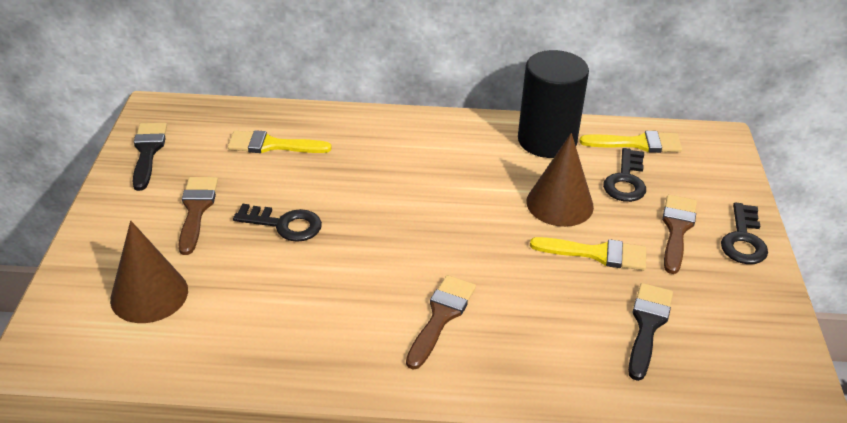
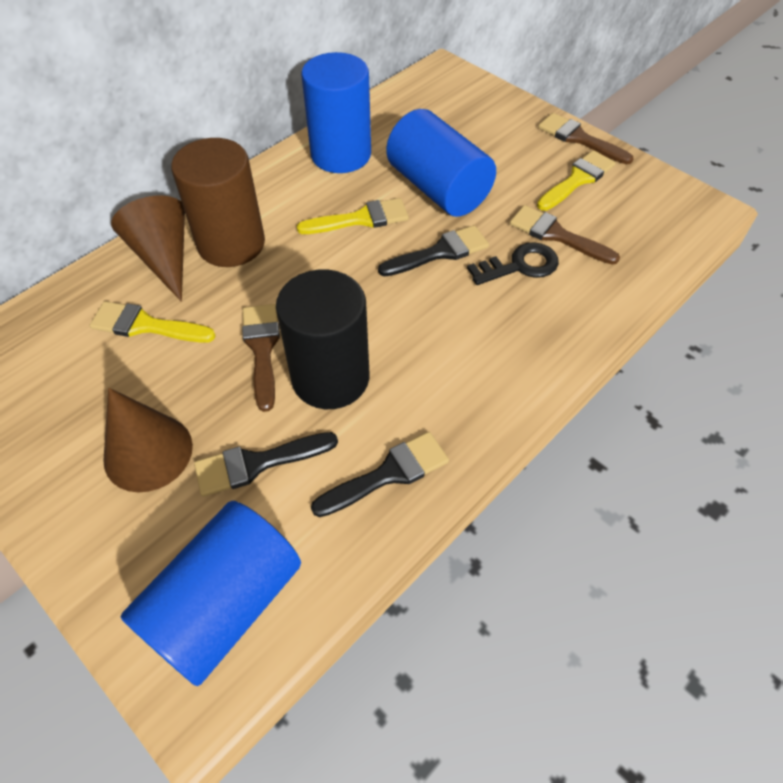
black brush: 2 -> 3
black key: 3 -> 1
blue cylinder: 0 -> 3
brown cylinder: 0 -> 1

